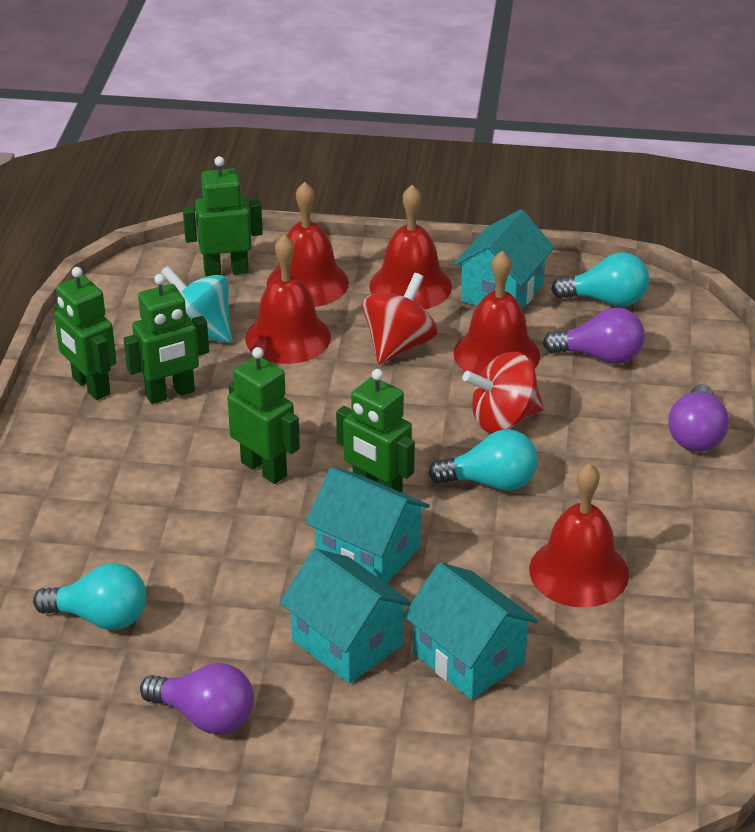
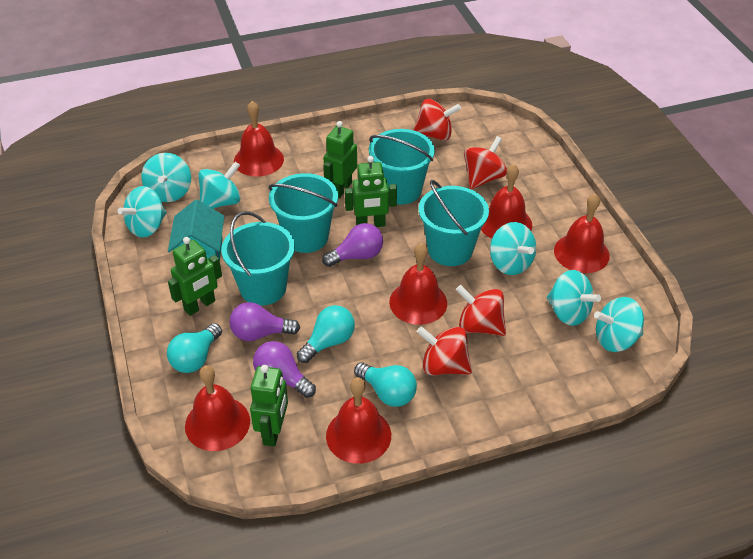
green robot: 5 -> 4
red bell: 5 -> 6
red spinning top: 2 -> 4
turquoise bucket: 0 -> 4
turquoise house: 4 -> 1
turquoise spinning top: 1 -> 6

